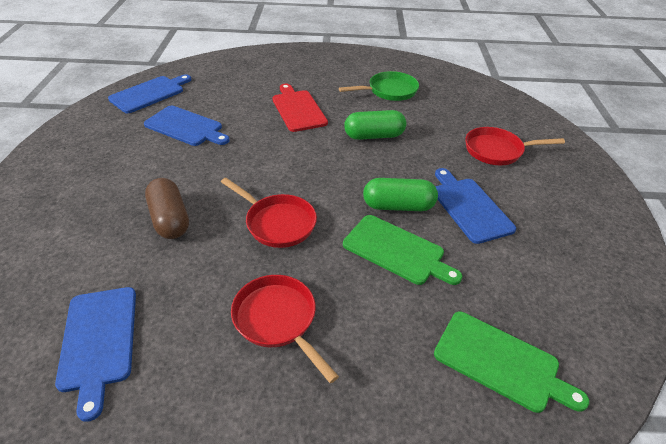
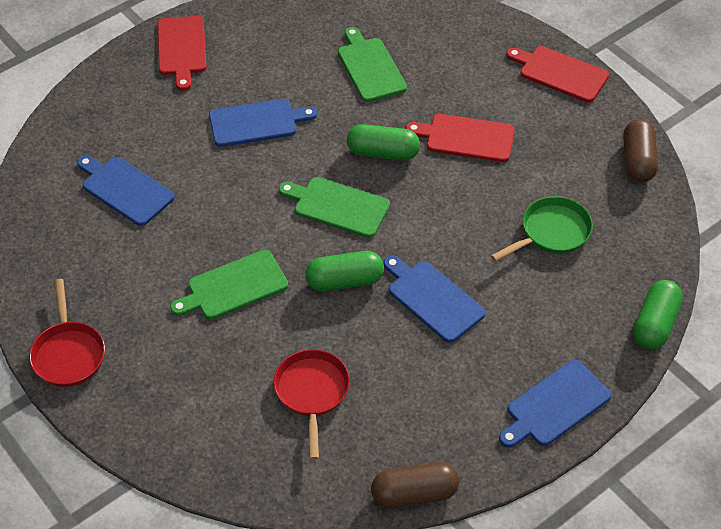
brown capsule: 1 -> 2
green capsule: 2 -> 3
green cutting board: 2 -> 3
red cutting board: 1 -> 3
red pan: 3 -> 2

